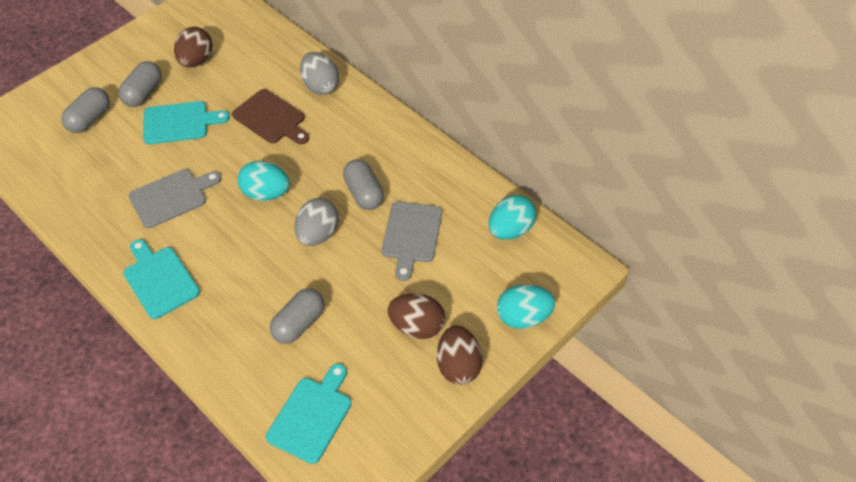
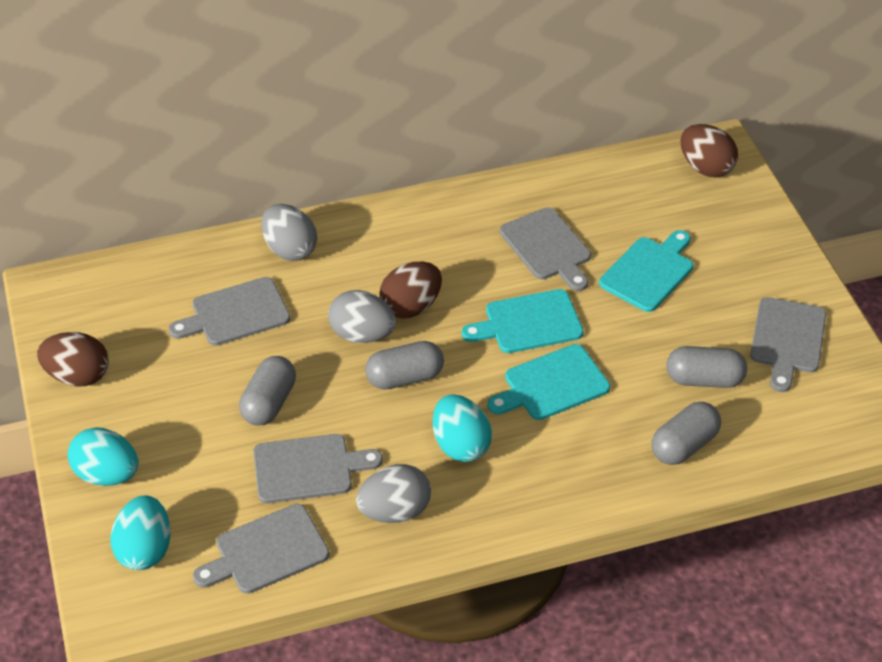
brown cutting board: 1 -> 0
grey cutting board: 2 -> 5
grey egg: 2 -> 3

